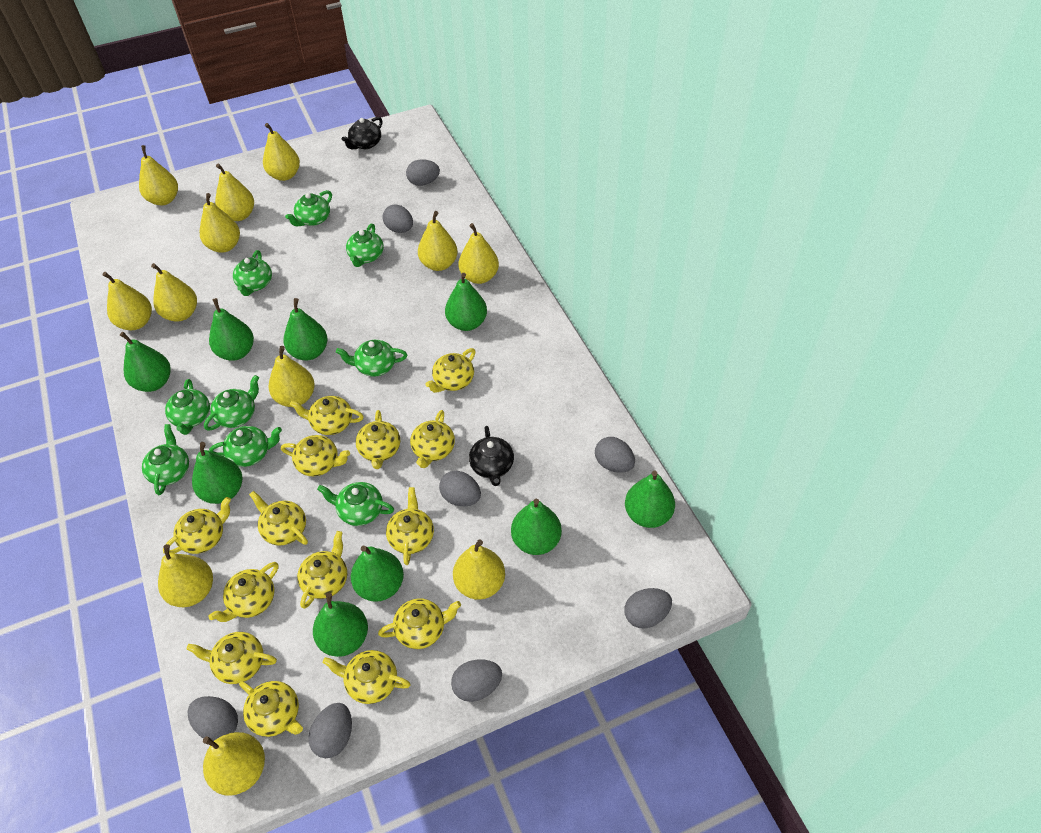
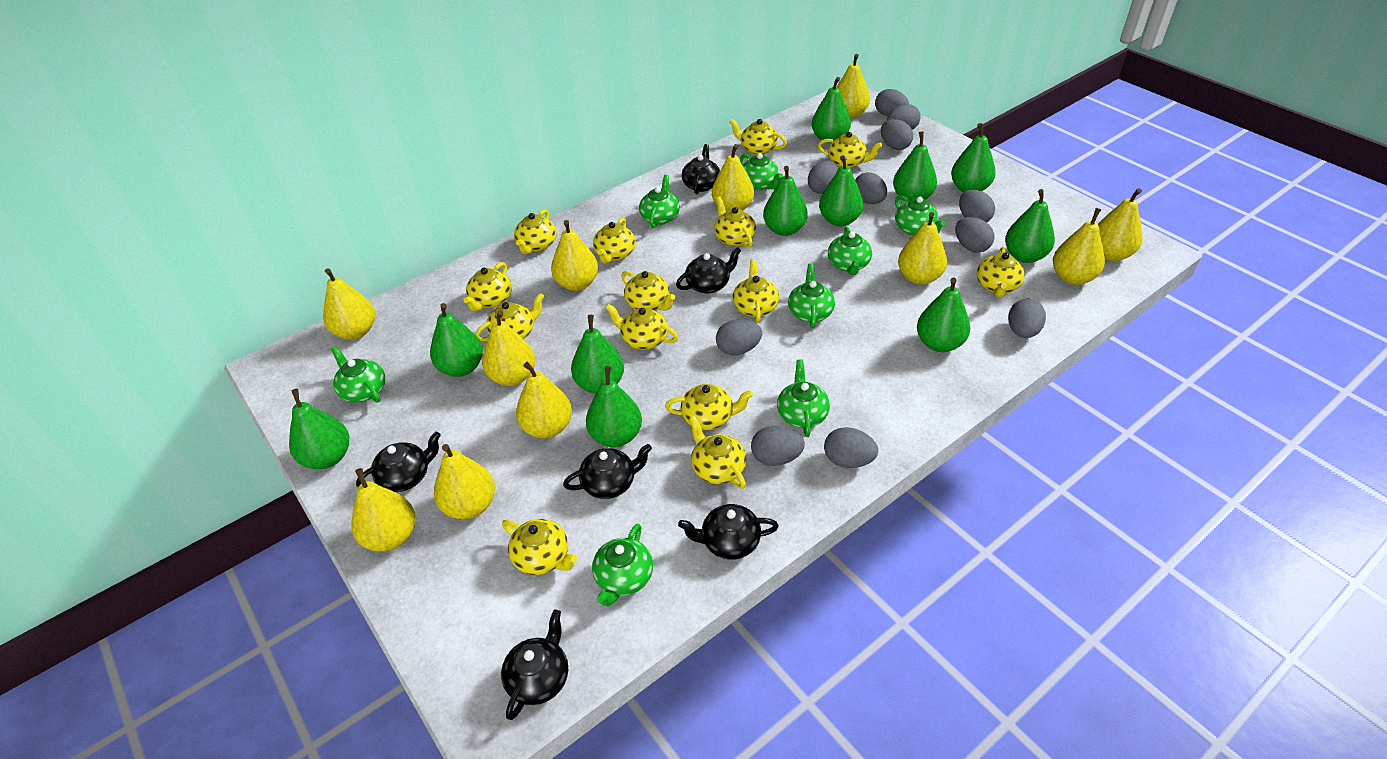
black teapot: 2 -> 6
green pear: 9 -> 11
green teapot: 9 -> 8
grey egg: 8 -> 11
yellow pear: 12 -> 11

